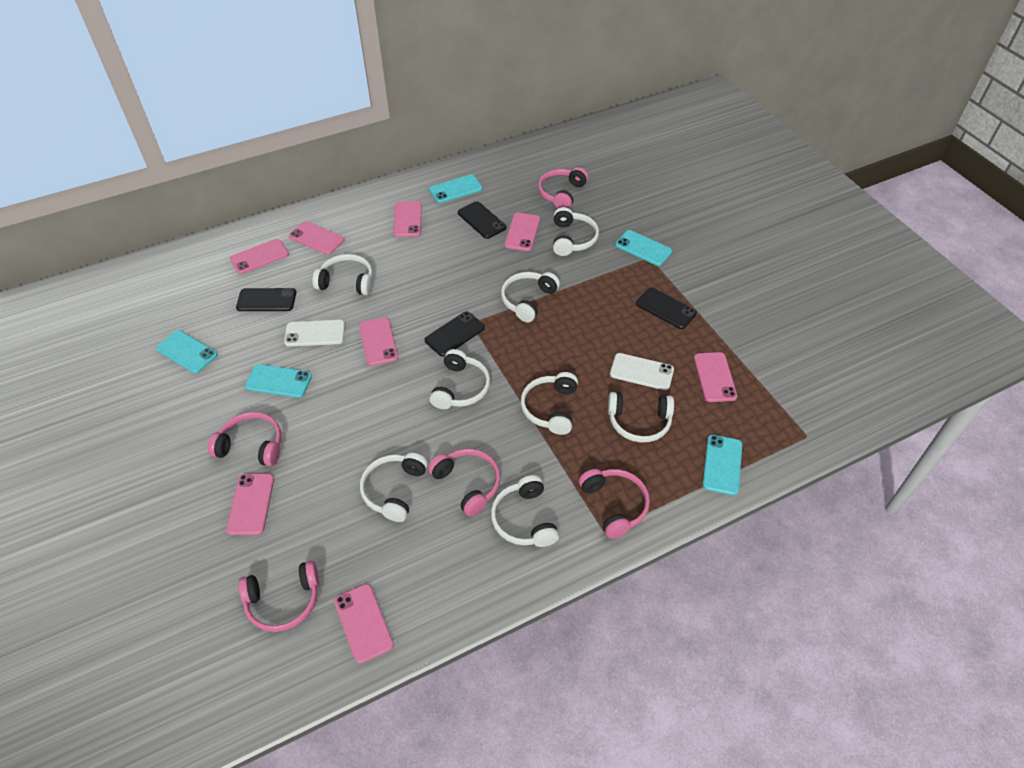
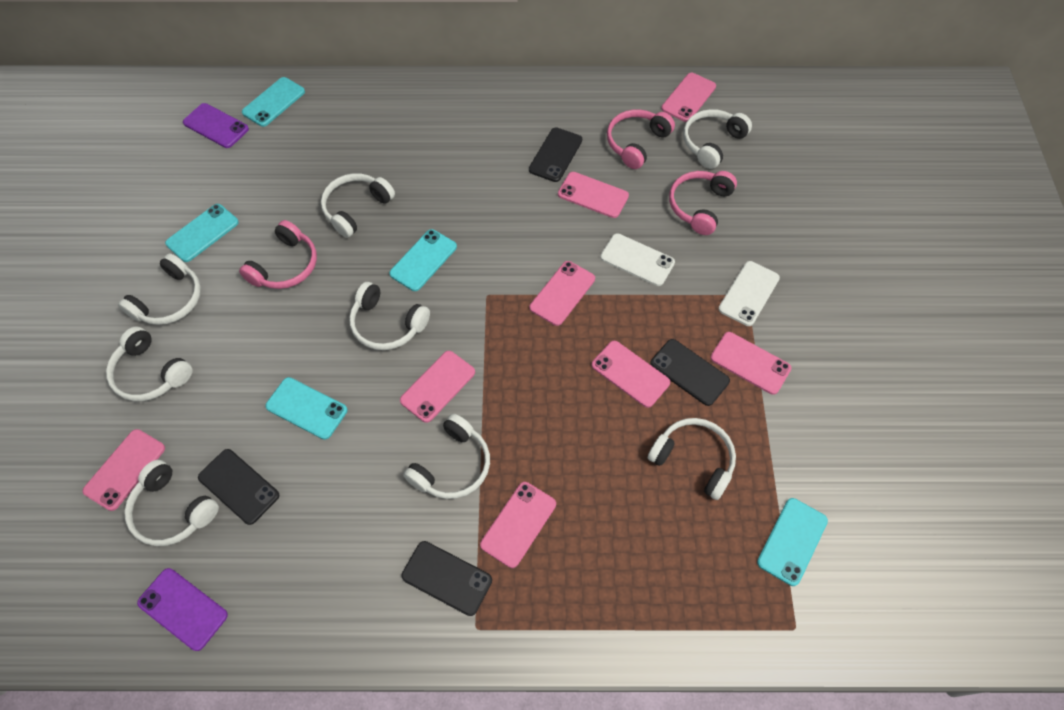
pink headphones: 5 -> 3
purple phone: 0 -> 2

